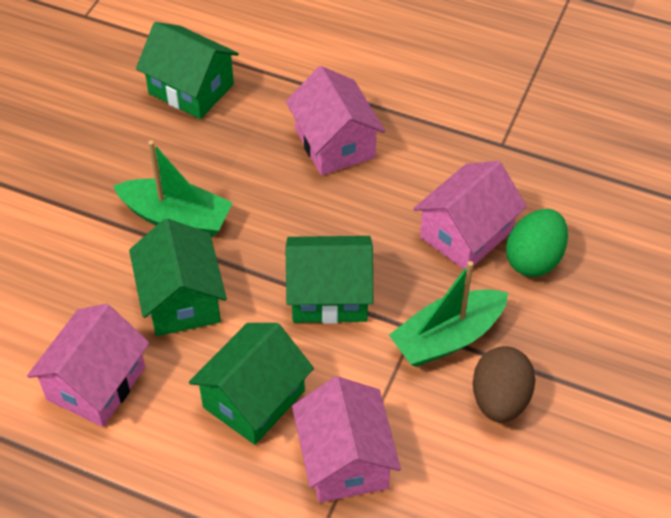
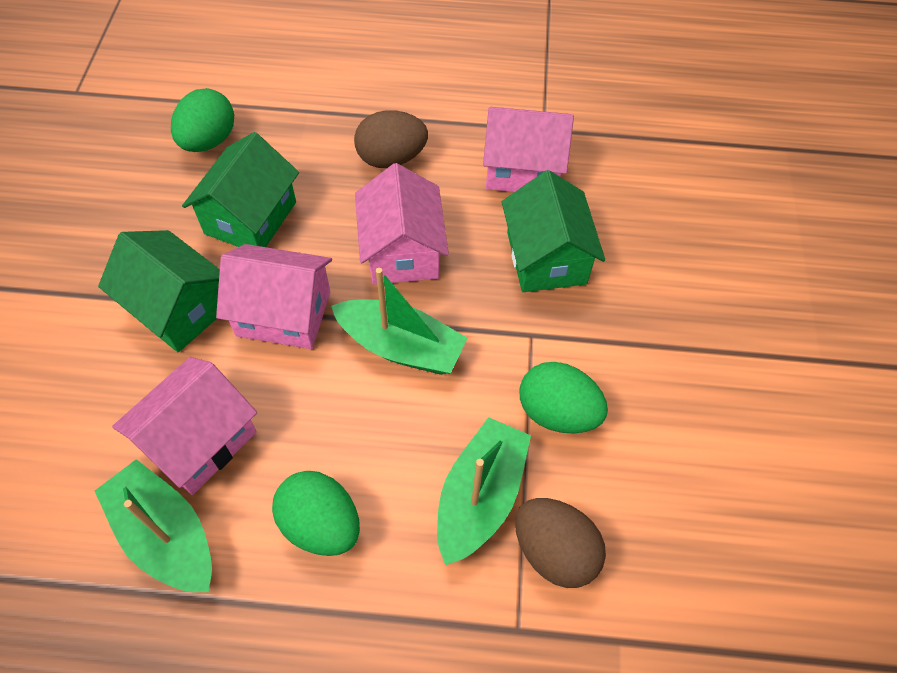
brown egg: 1 -> 2
green boat: 2 -> 3
green egg: 1 -> 3
green house: 4 -> 3

